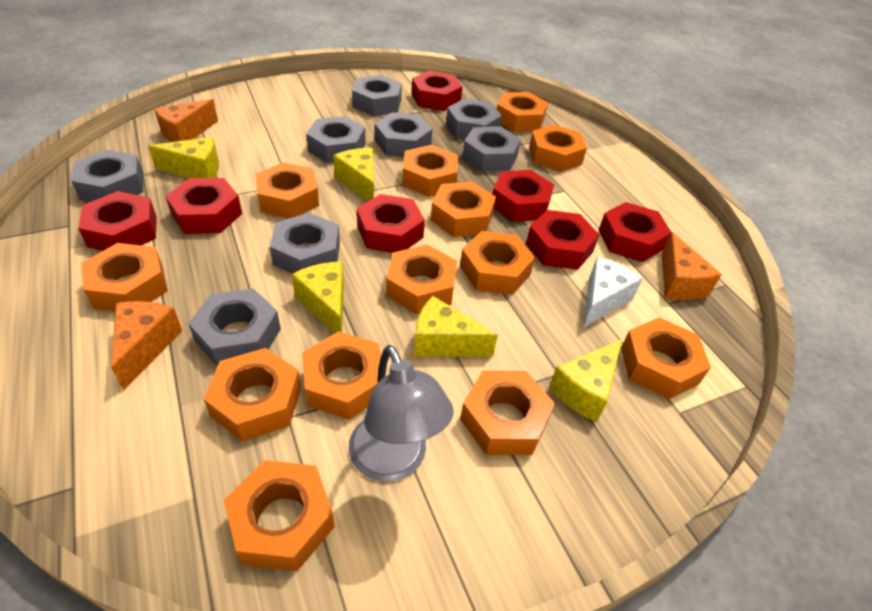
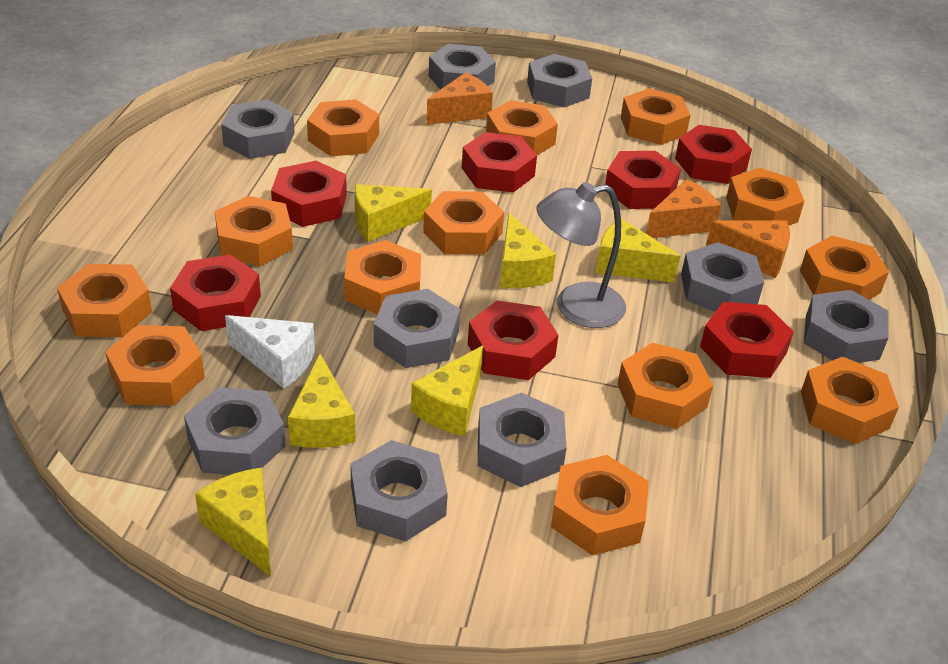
grey nut: 8 -> 9
yellow cheese: 5 -> 6

